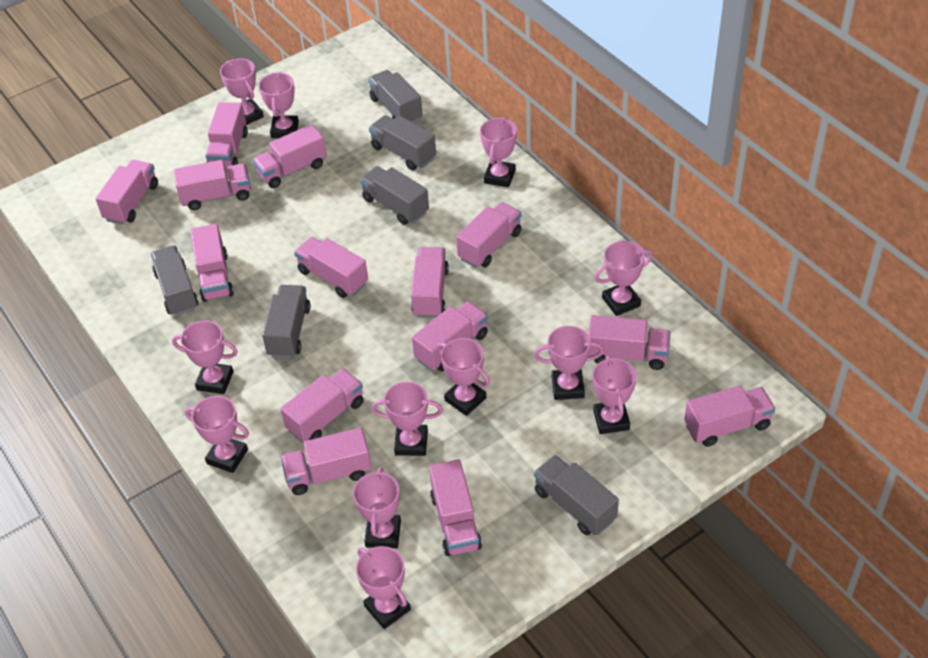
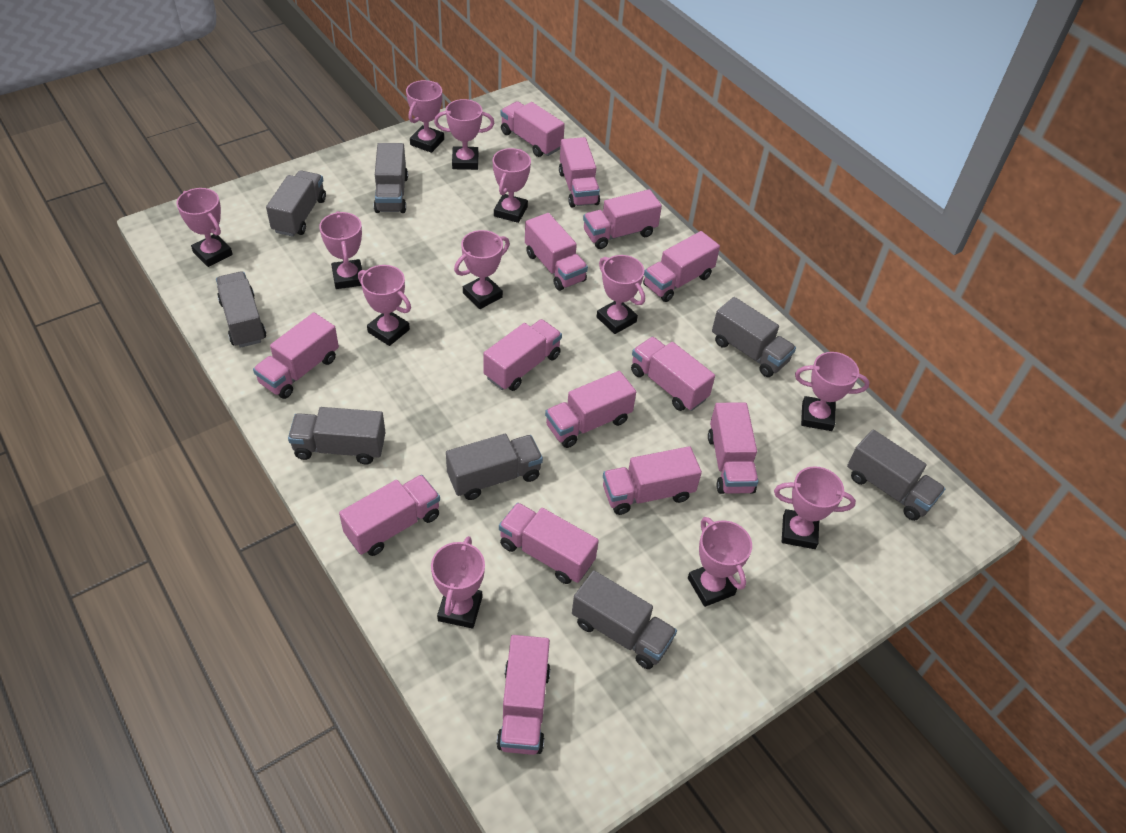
grey truck: 6 -> 8

